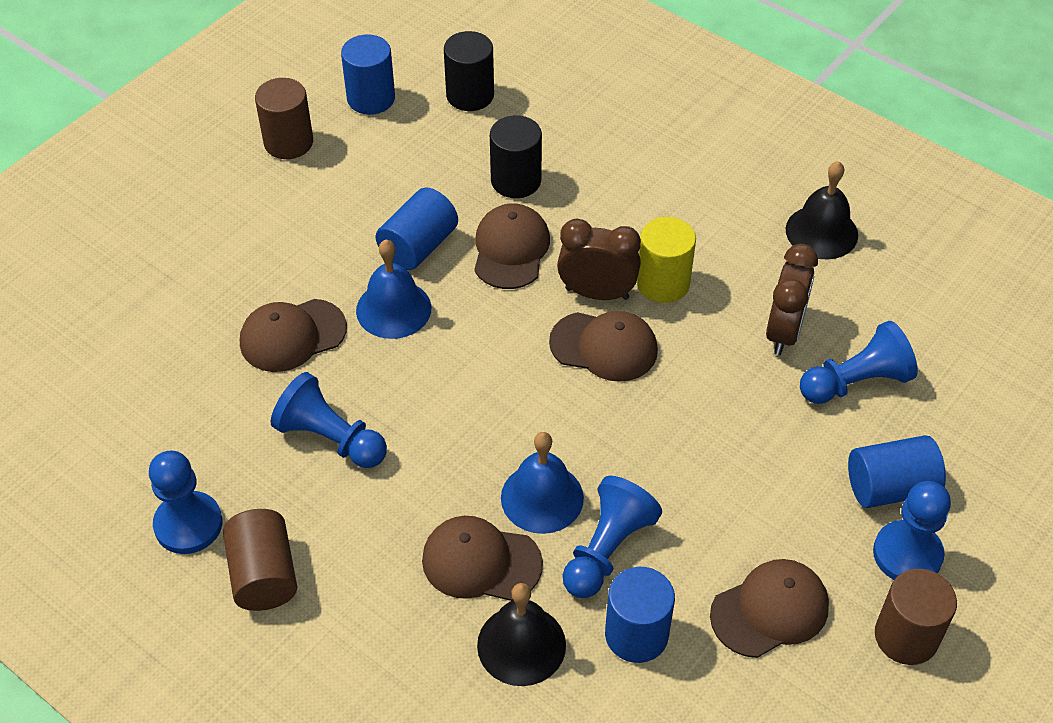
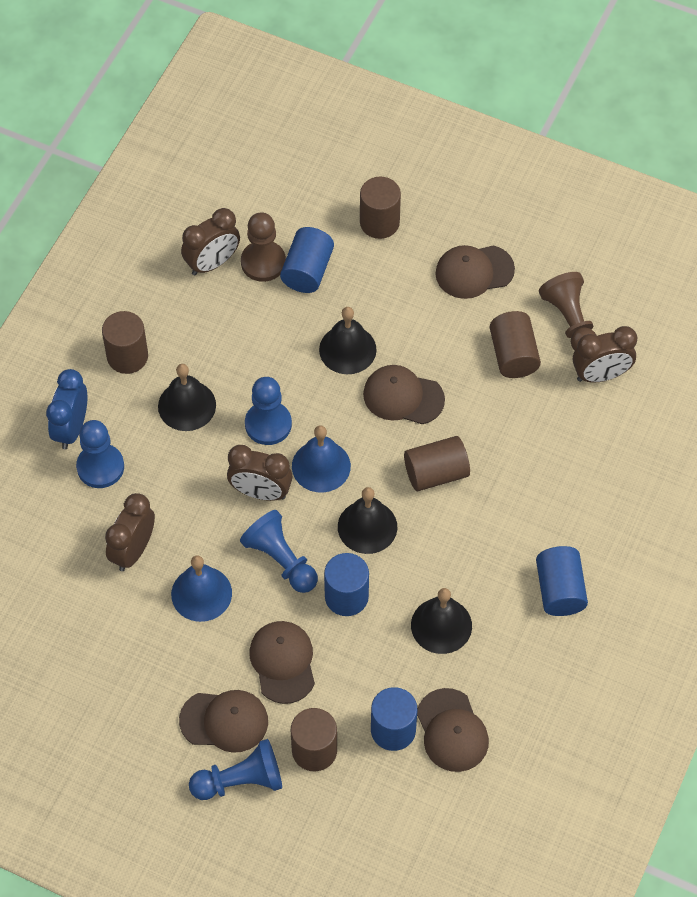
black bell: 2 -> 4
black cylinder: 2 -> 0
blue clock: 0 -> 1
blue pawn: 5 -> 4
brown clock: 2 -> 4
brown cylinder: 3 -> 5
brown pawn: 0 -> 2
yellow cylinder: 1 -> 0

